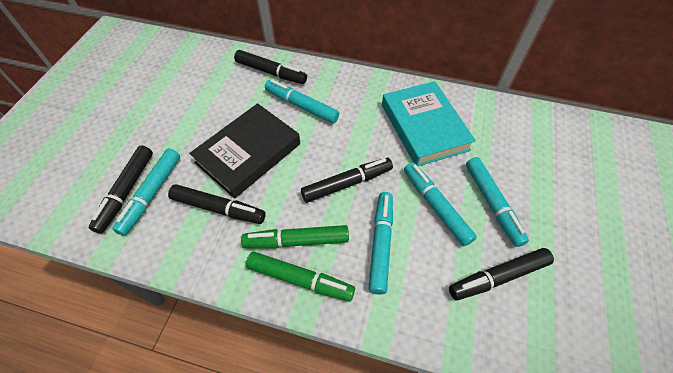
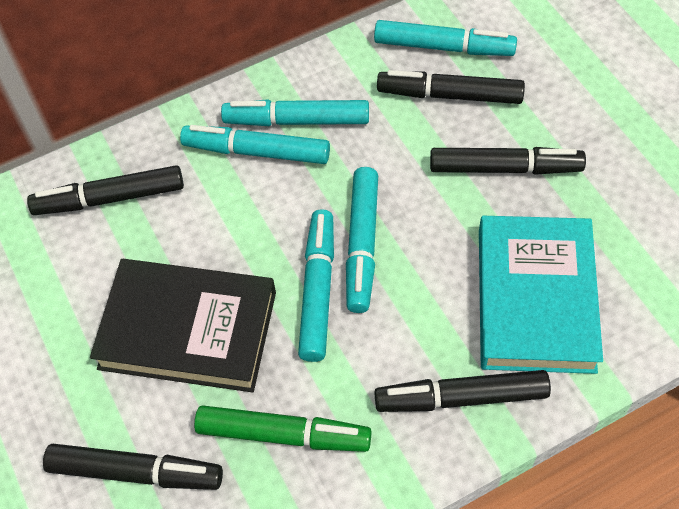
green marker: 2 -> 1

